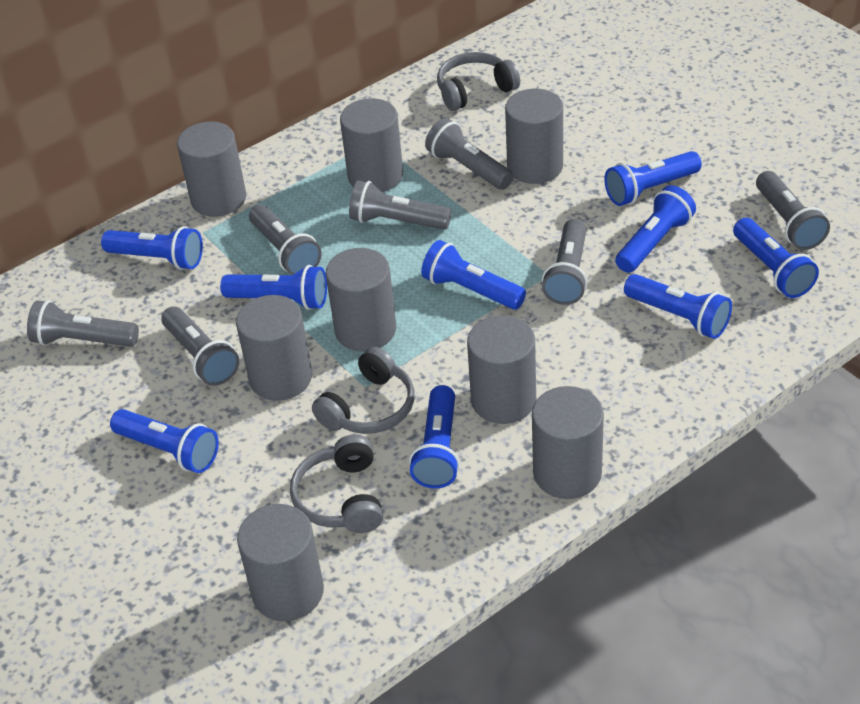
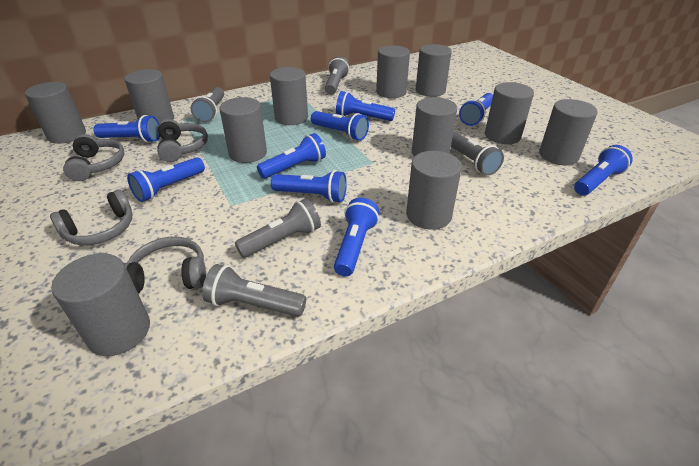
grey cylinder: 8 -> 11
grey flashlight: 7 -> 5
grey headphones: 3 -> 4

